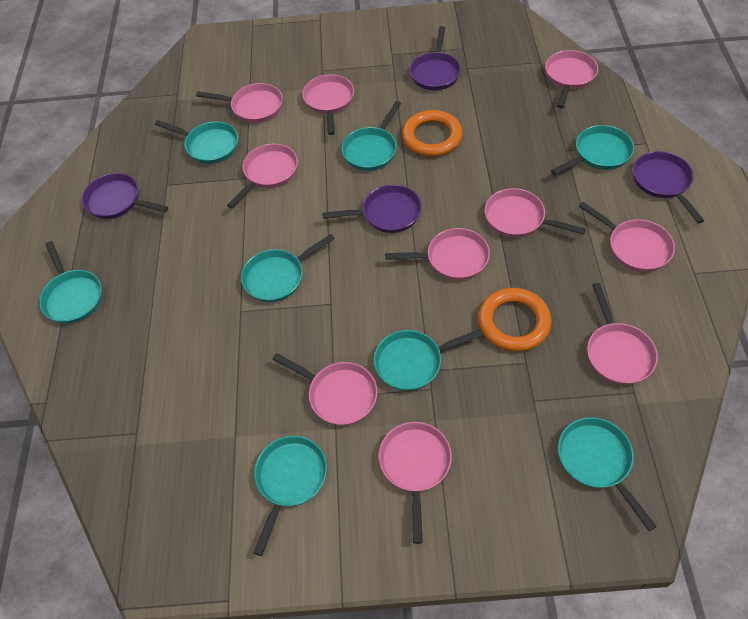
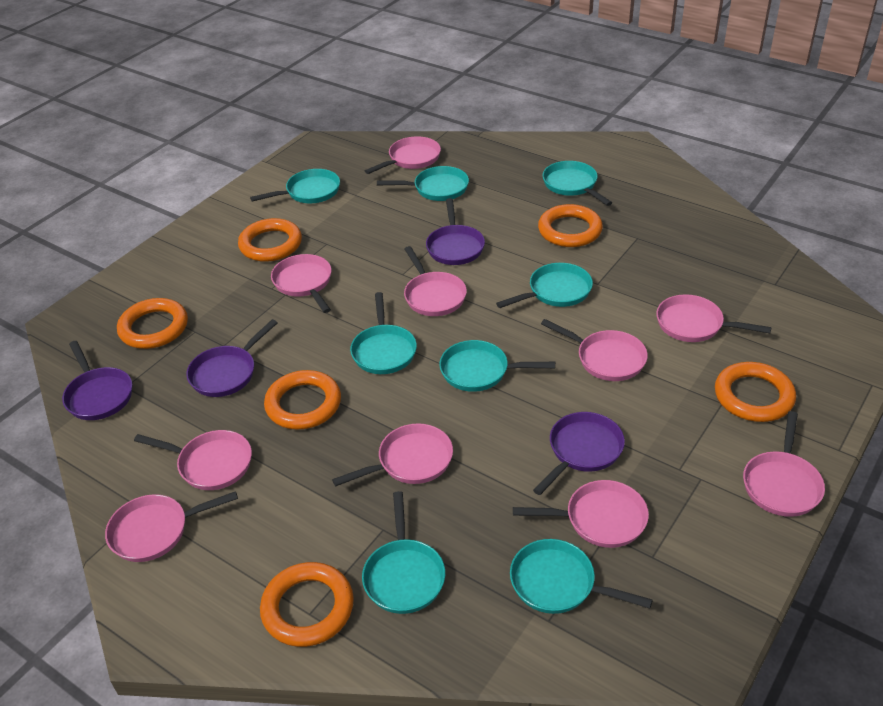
orange ring: 2 -> 6

